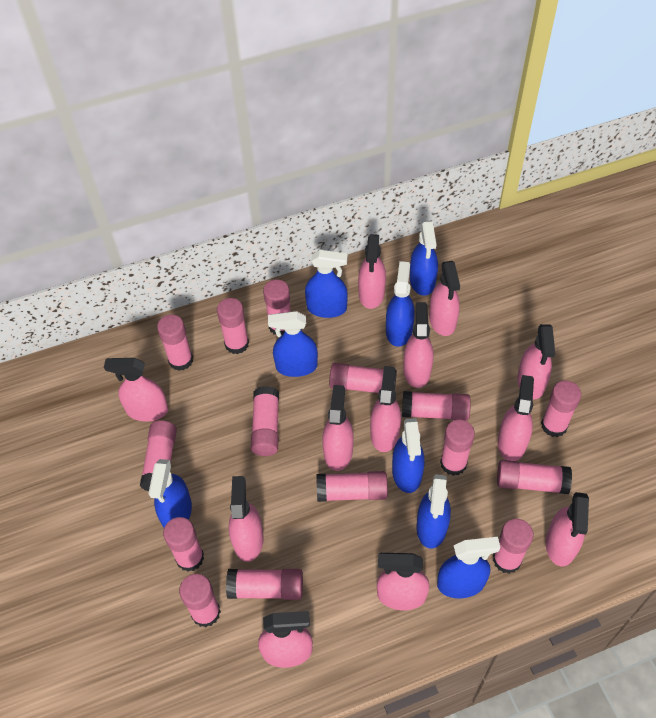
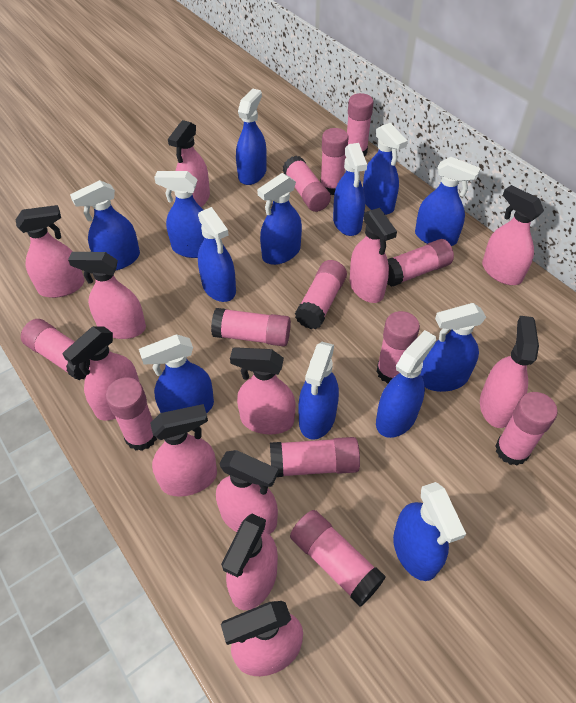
blue spray bottle: 8 -> 13
pink glue stick: 15 -> 12

